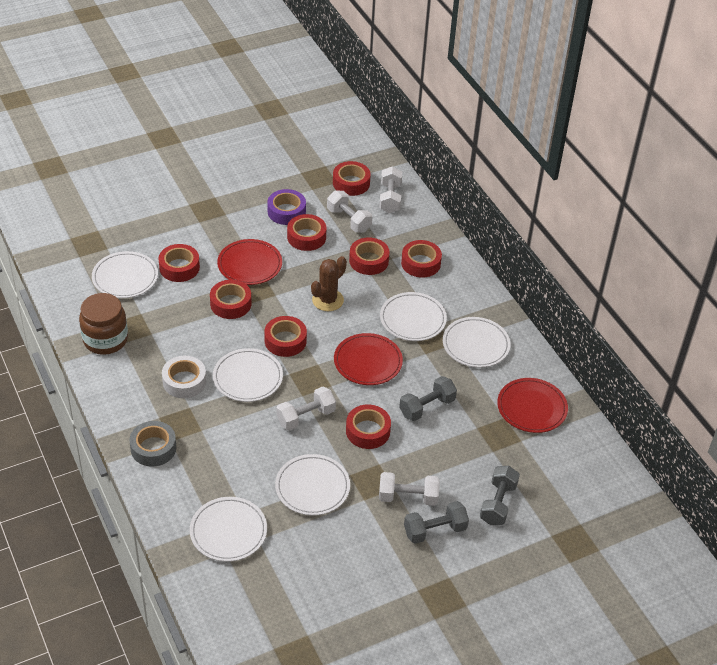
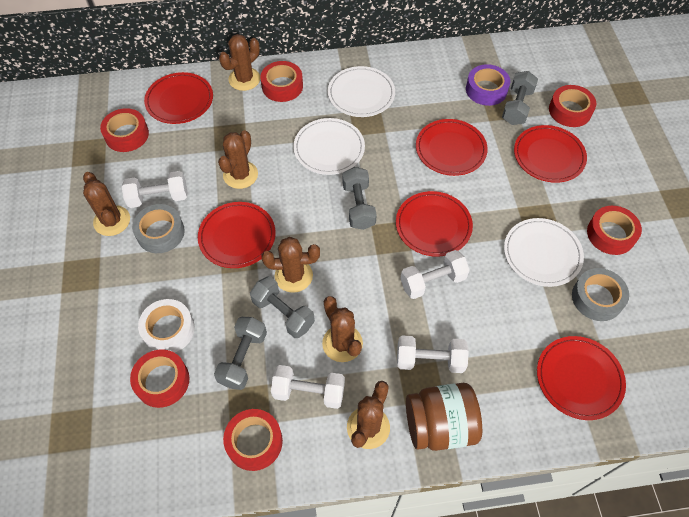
brown cactus: 1 -> 6
grey dumbbell: 3 -> 4
grey tape: 1 -> 2
red plate: 3 -> 6
red tape: 8 -> 6
white plate: 6 -> 3

